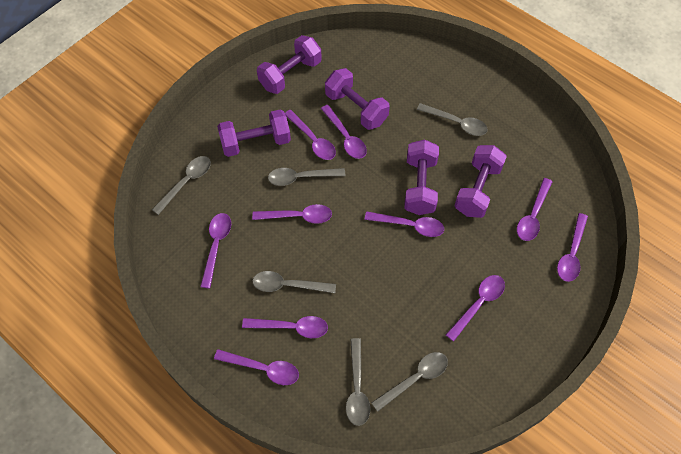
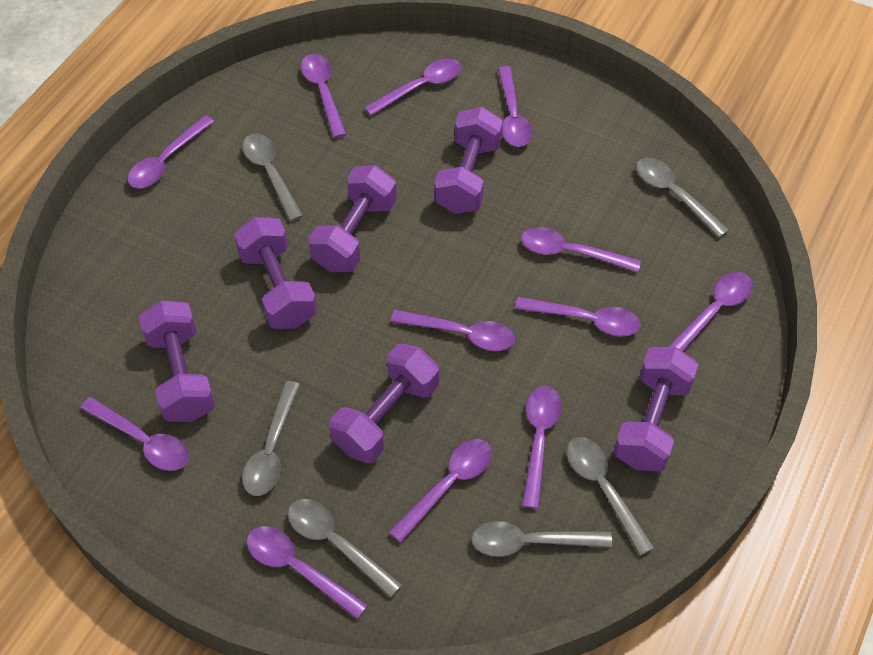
purple dumbbell: 5 -> 6
purple spoon: 10 -> 12

